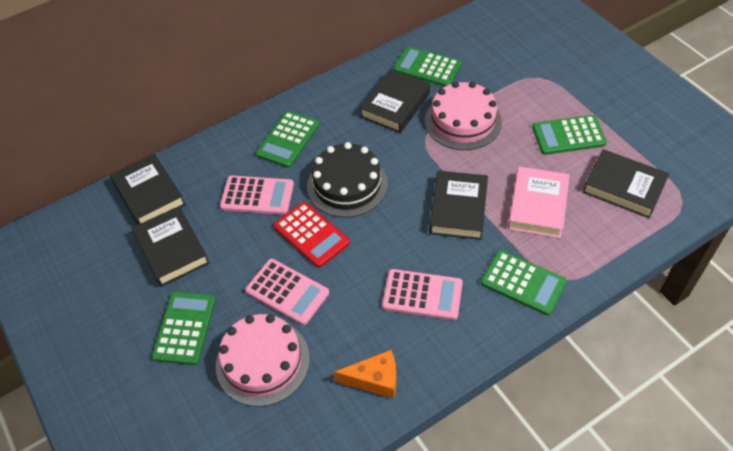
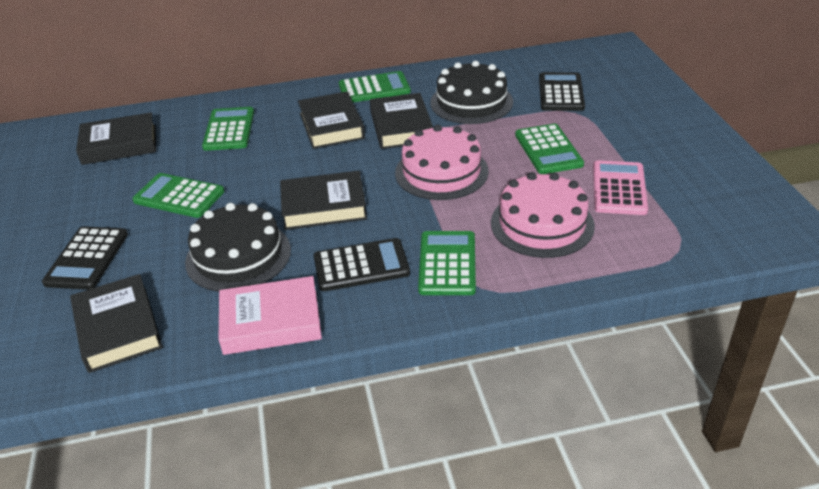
black cake: 1 -> 2
black calculator: 0 -> 3
orange cheese: 1 -> 0
pink calculator: 3 -> 1
red calculator: 1 -> 0

